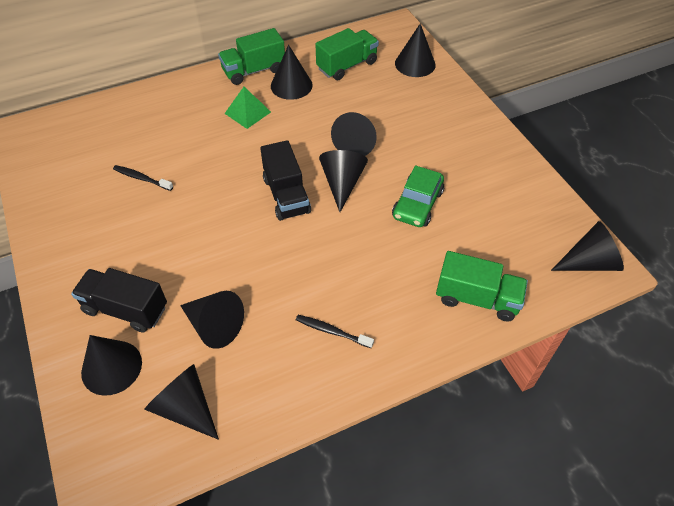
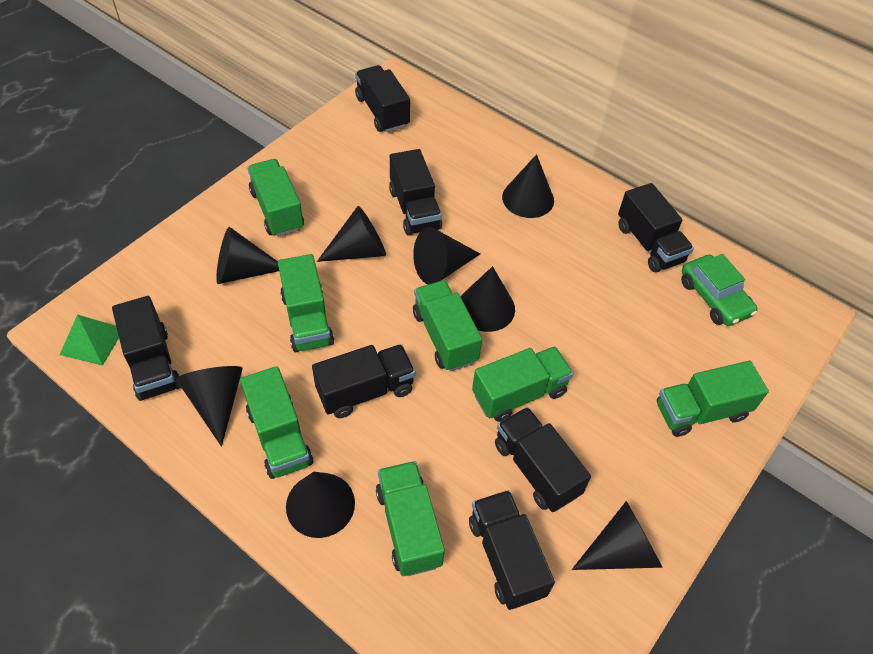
black toothbrush: 2 -> 0
black truck: 2 -> 7
green truck: 3 -> 7

